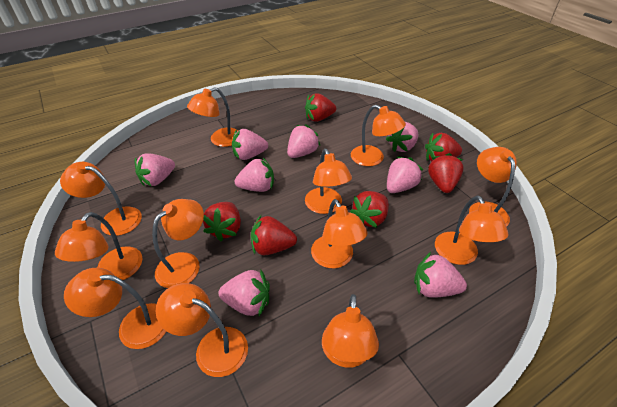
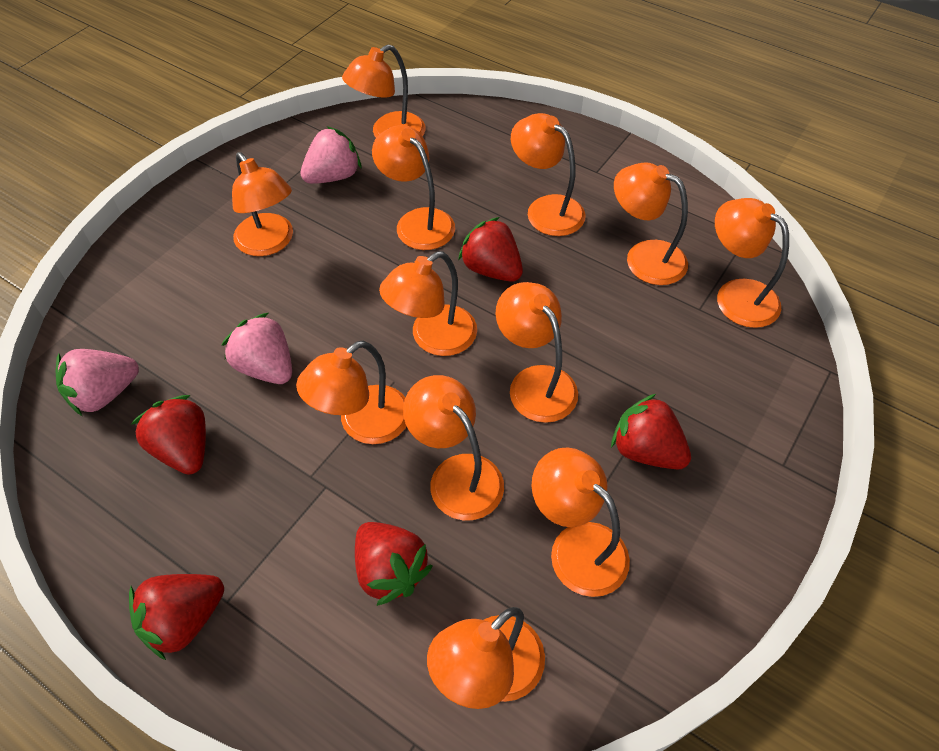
pink strawberry: 8 -> 3
red strawberry: 6 -> 5

